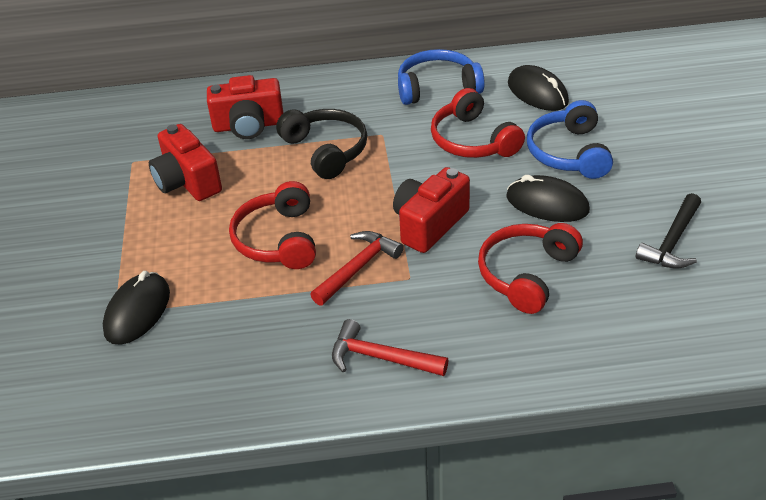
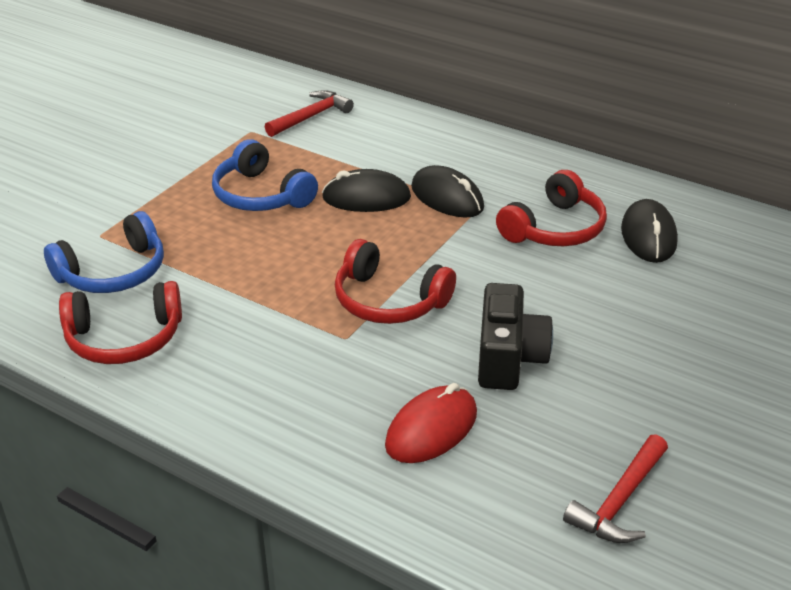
black camera: 0 -> 1
black hammer: 1 -> 0
black headphones: 1 -> 0
red camera: 3 -> 0
red mouse: 0 -> 1

